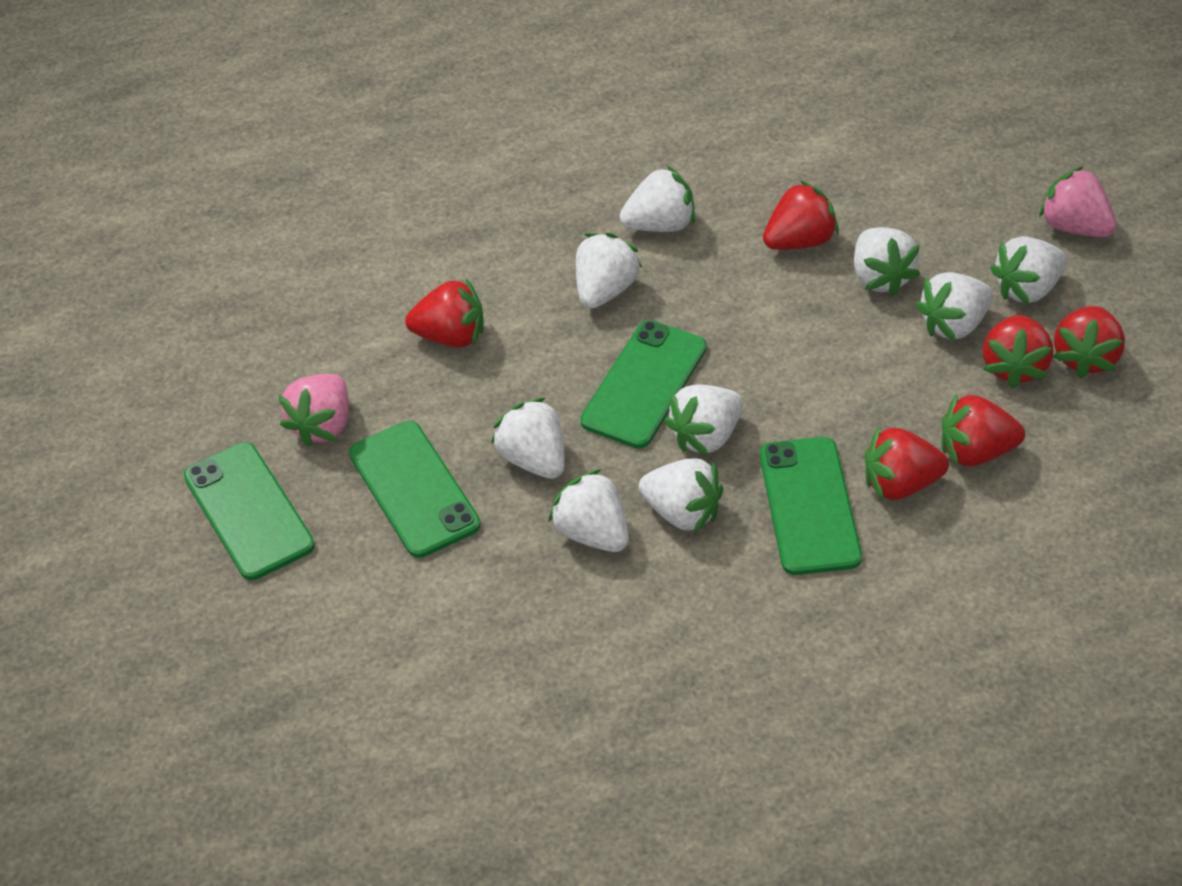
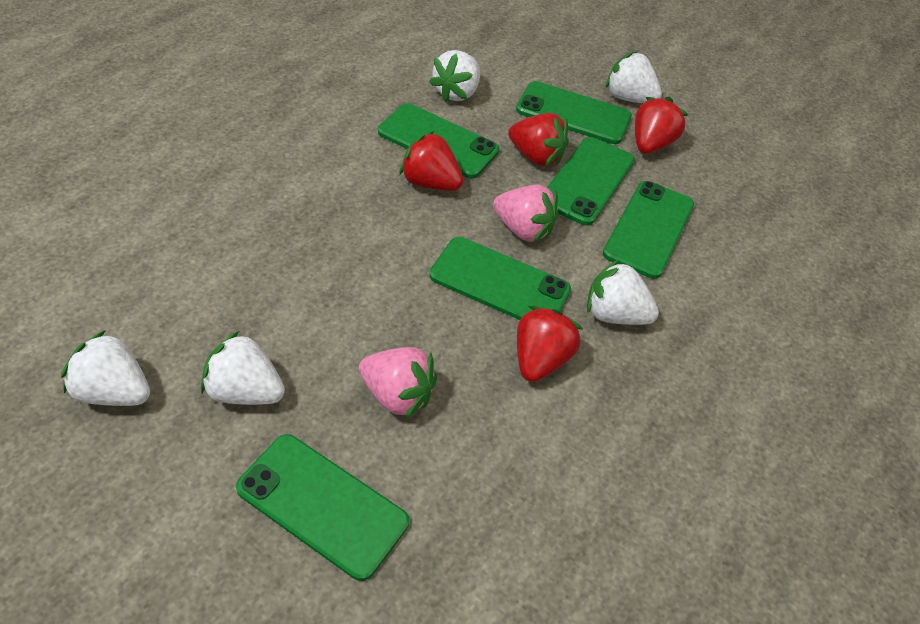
green phone: 4 -> 6
red strawberry: 6 -> 4
white strawberry: 9 -> 5

